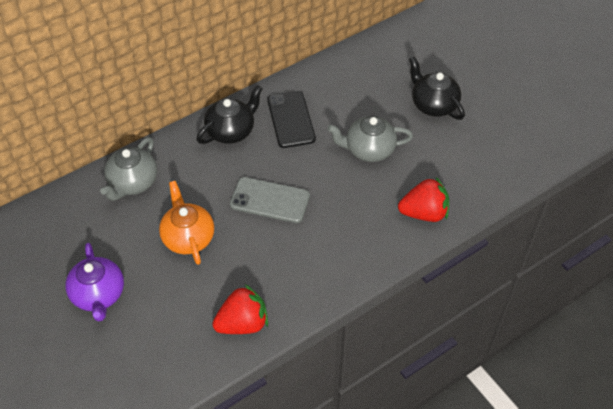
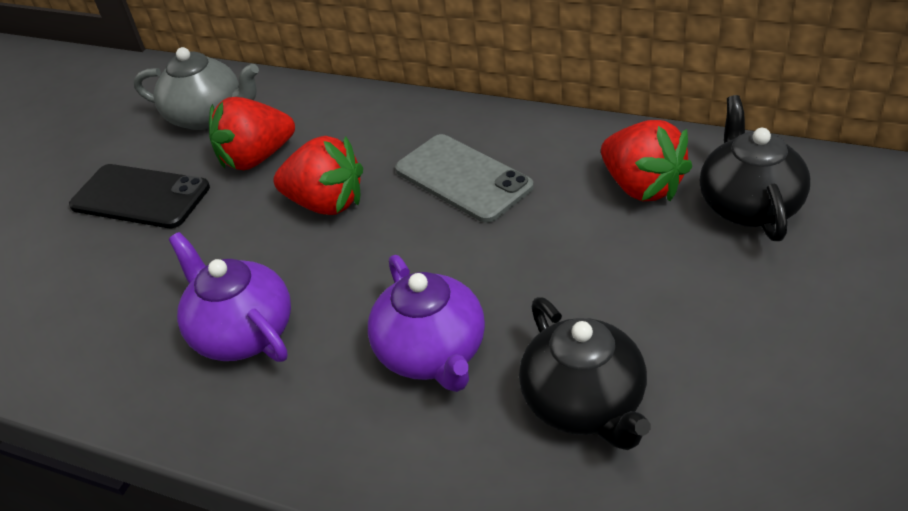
grey teapot: 2 -> 1
orange teapot: 1 -> 0
purple teapot: 1 -> 2
red strawberry: 2 -> 3

